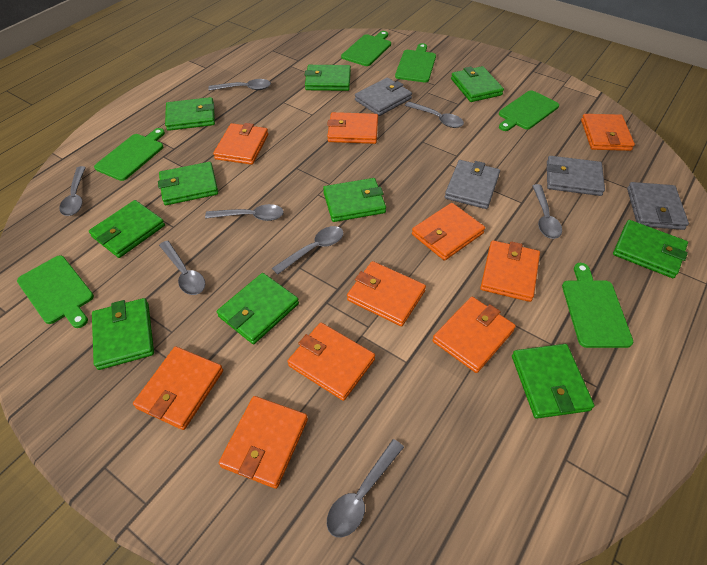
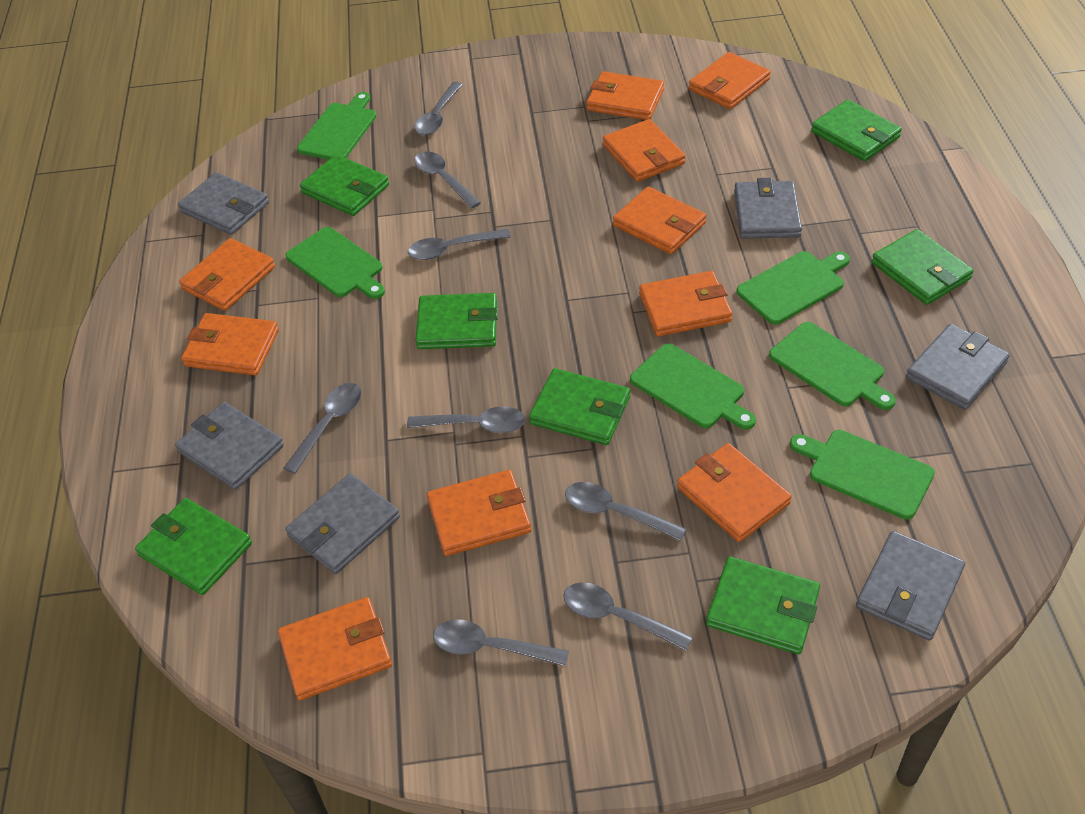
green wallet: 10 -> 7
grey wallet: 4 -> 6

